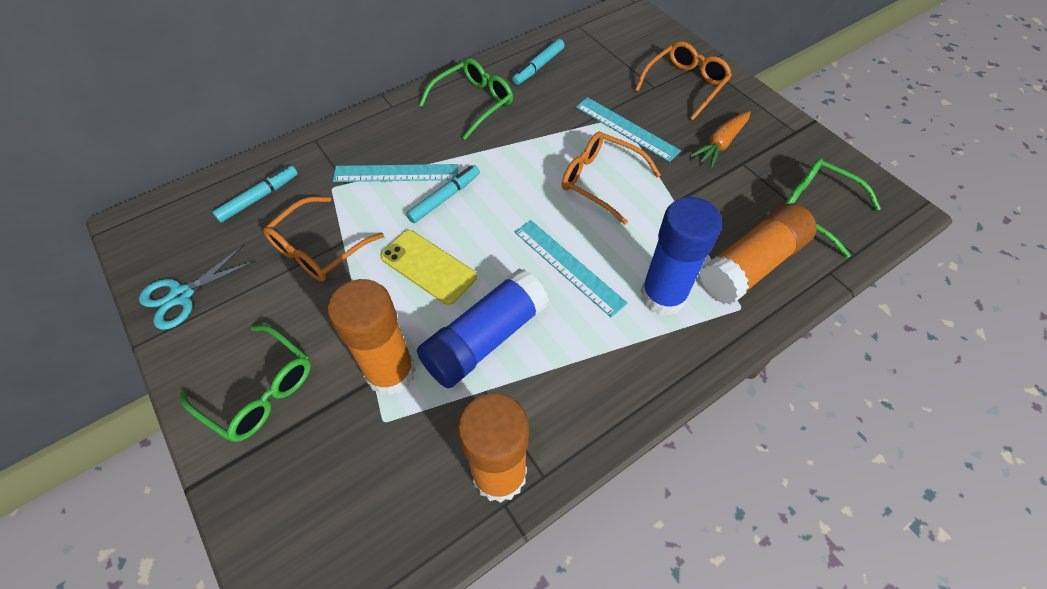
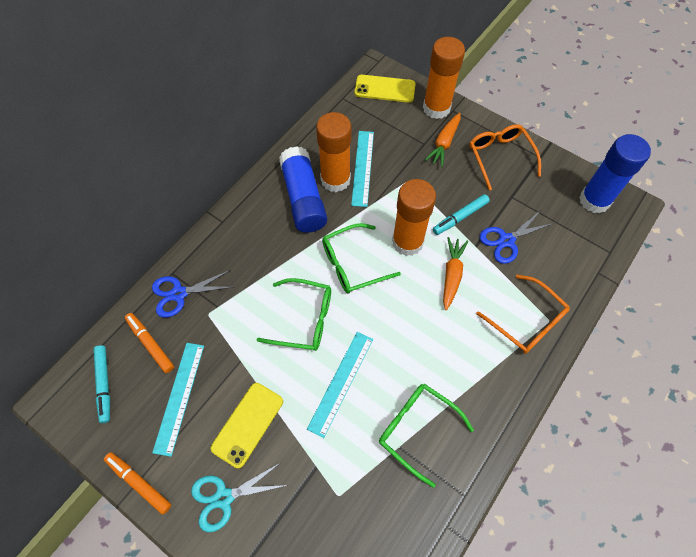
blue scissors: 0 -> 2
orange carrot: 1 -> 2
orange glasses: 3 -> 2
orange marker: 0 -> 2
turquoise marker: 3 -> 2
yellow phone: 1 -> 2

